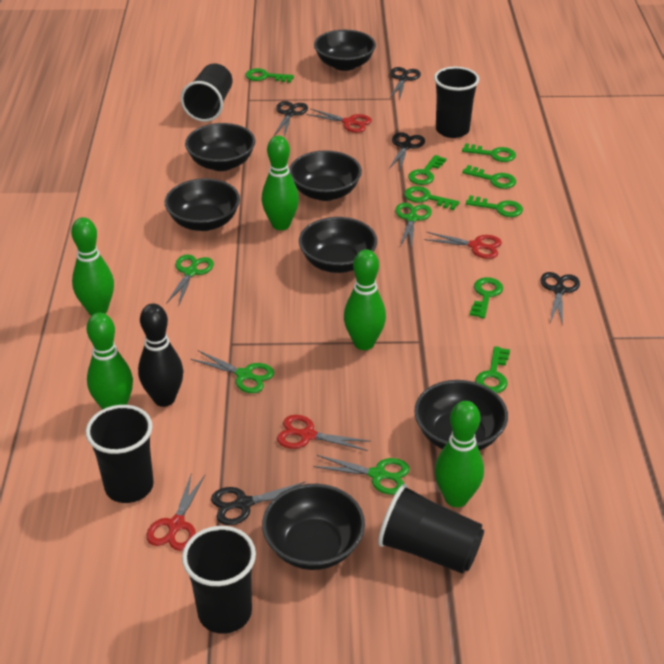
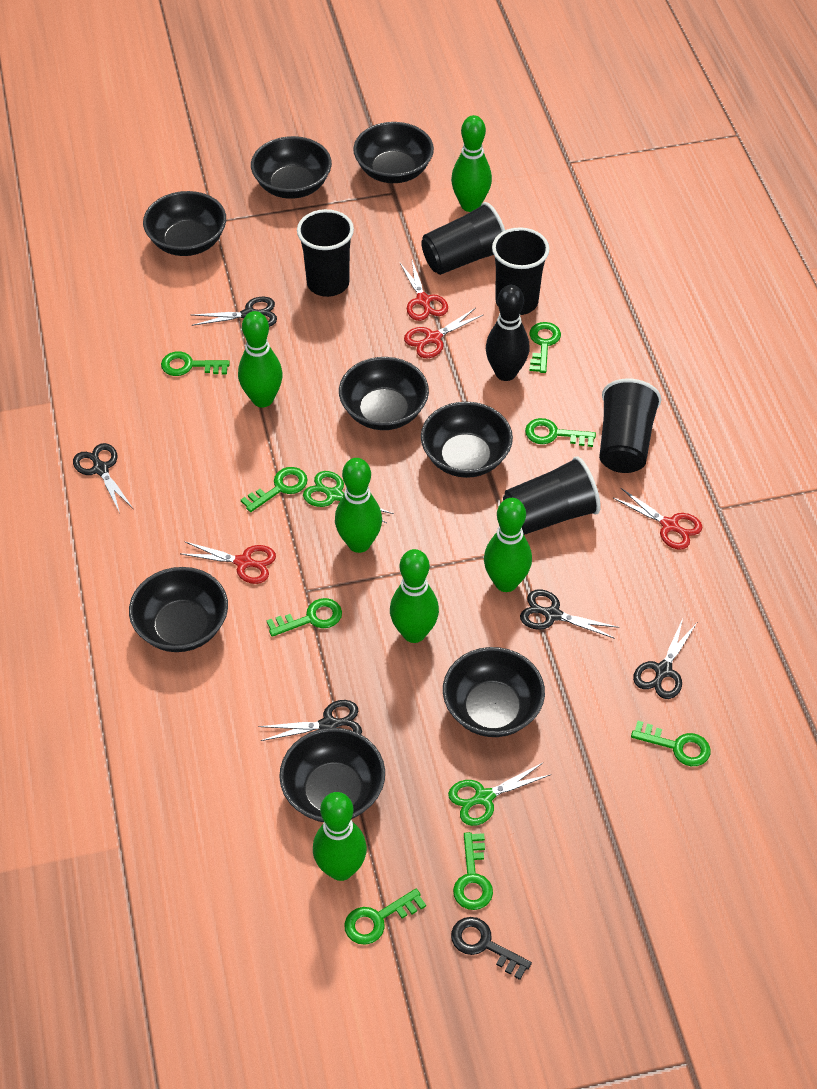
black bowl: 7 -> 8
black key: 0 -> 1
green bowling pin: 5 -> 6
green scissors: 4 -> 2

